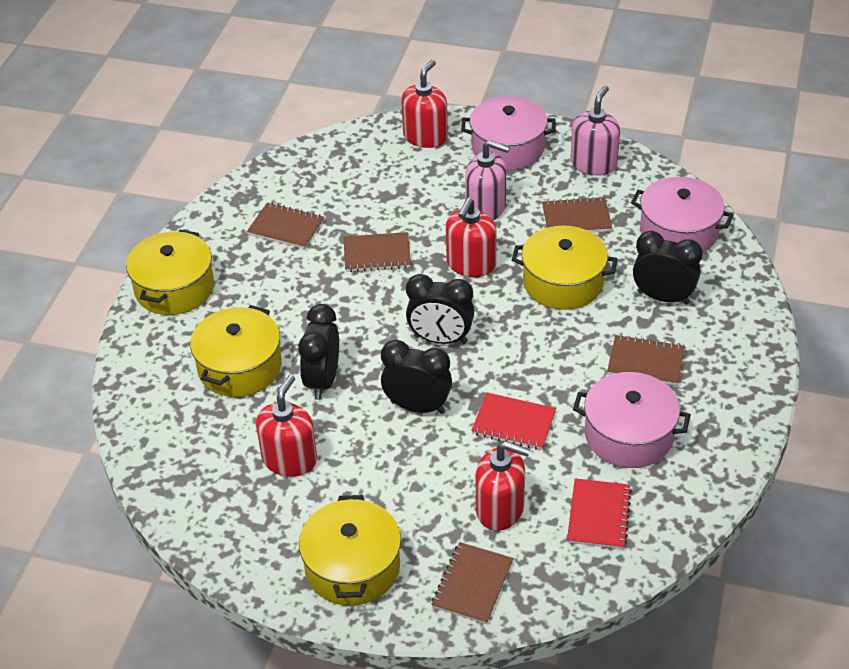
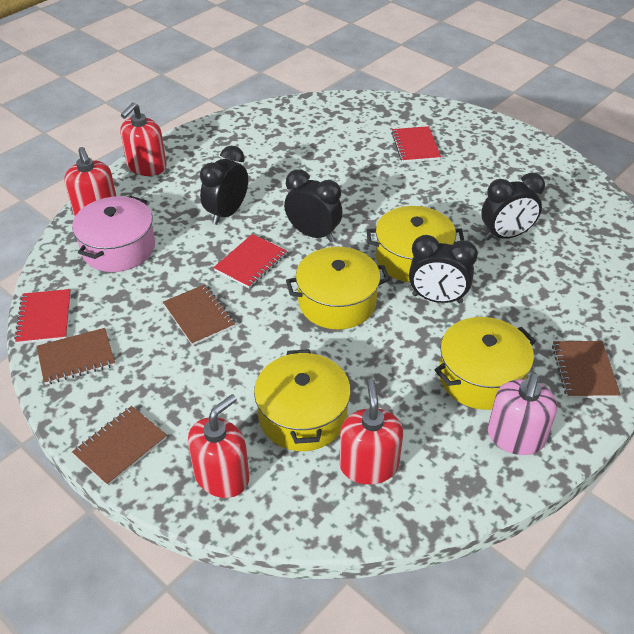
brown notebook: 5 -> 4
pink pot: 3 -> 1
pink soap dispenser: 2 -> 1
red notebook: 2 -> 3

